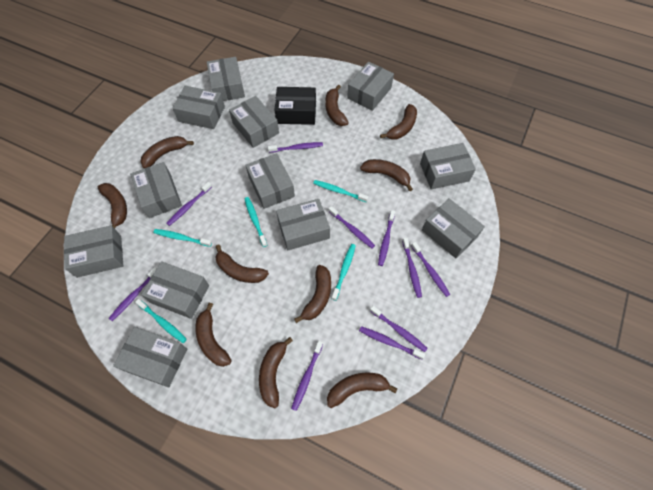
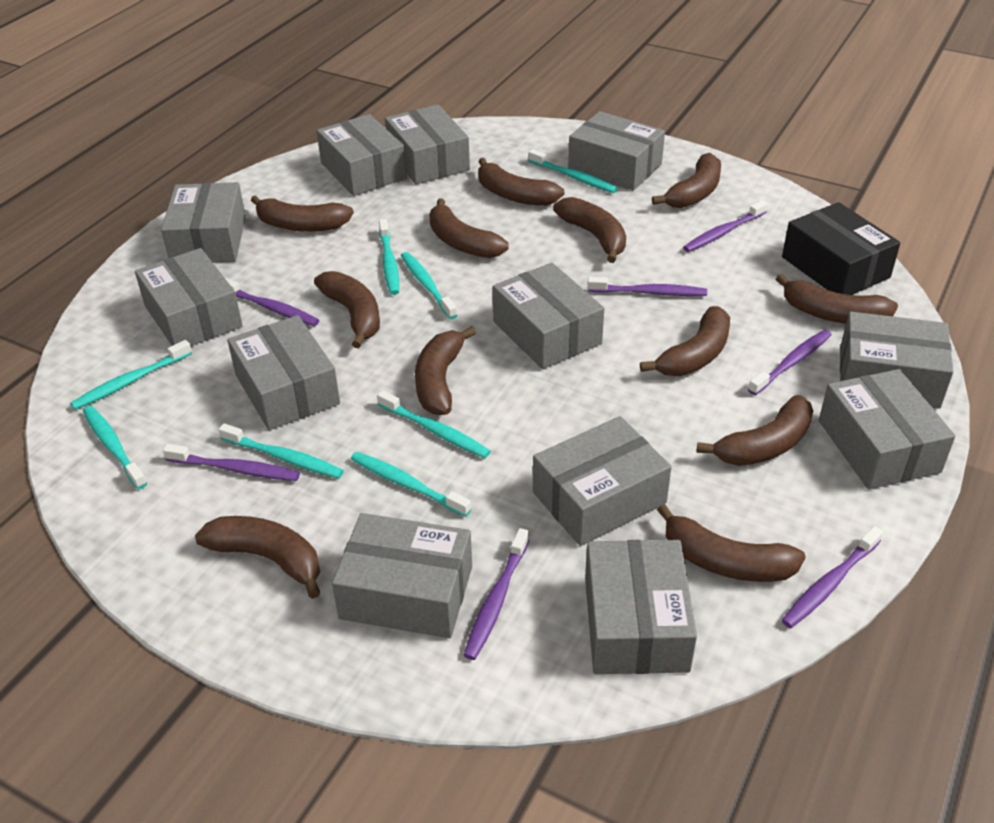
brown banana: 10 -> 12
purple toothbrush: 10 -> 7
turquoise toothbrush: 5 -> 8

